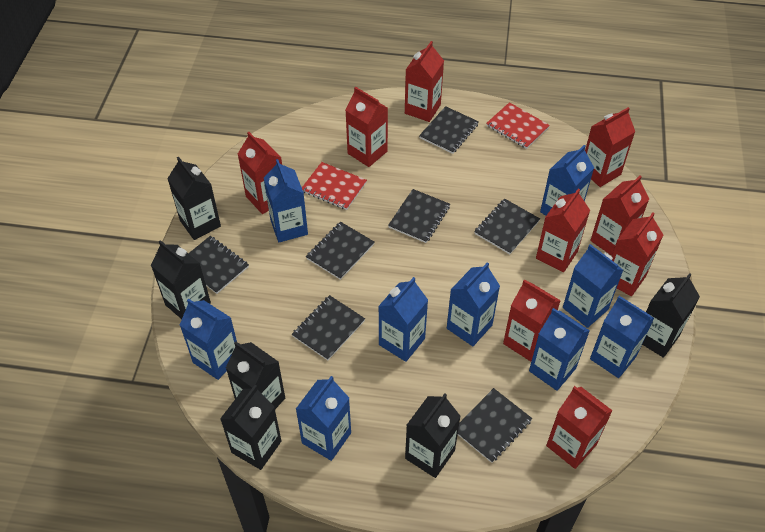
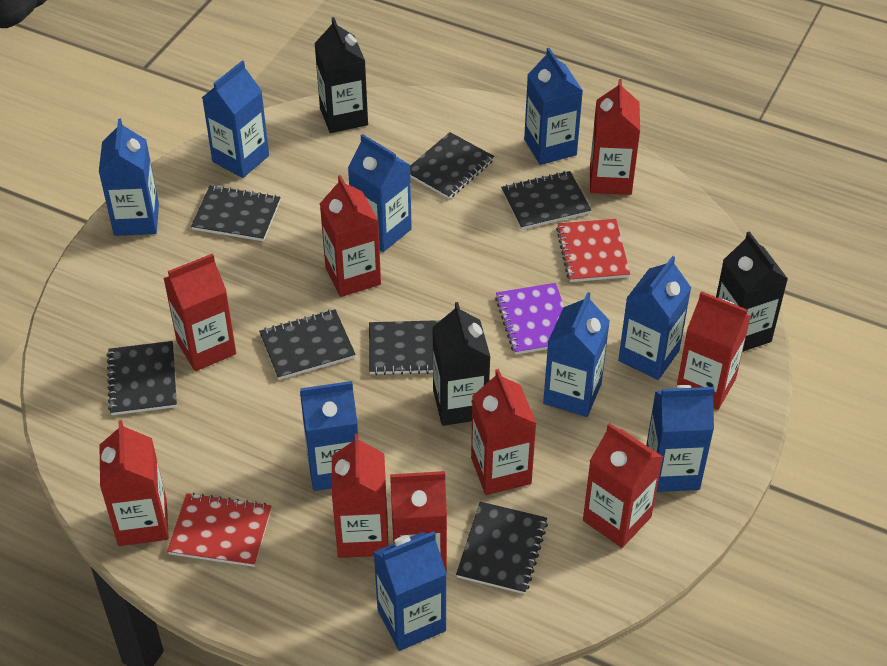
black carton: 6 -> 3
purple notebook: 0 -> 1

